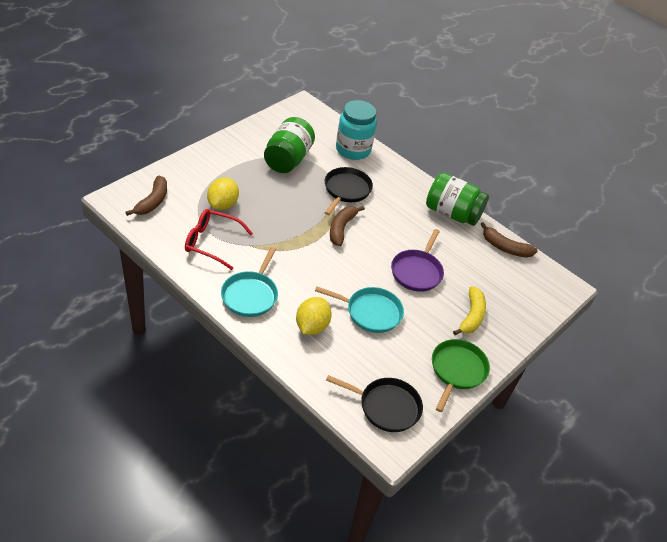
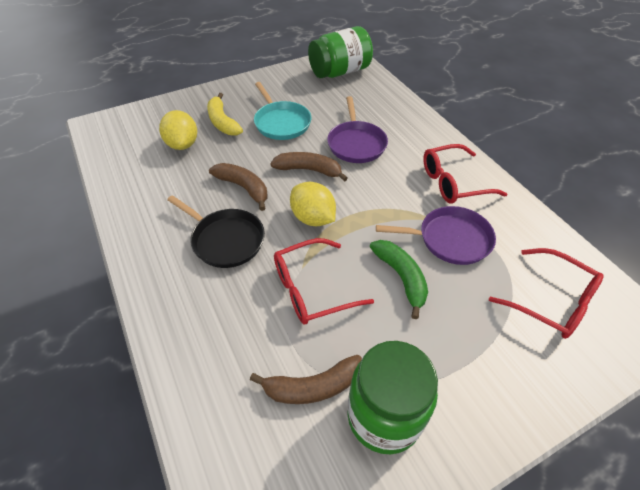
black pan: 2 -> 1
green banana: 0 -> 1
green pan: 1 -> 0
purple pan: 1 -> 2
red glasses: 1 -> 3
turquoise jar: 1 -> 0
turquoise pan: 2 -> 1

